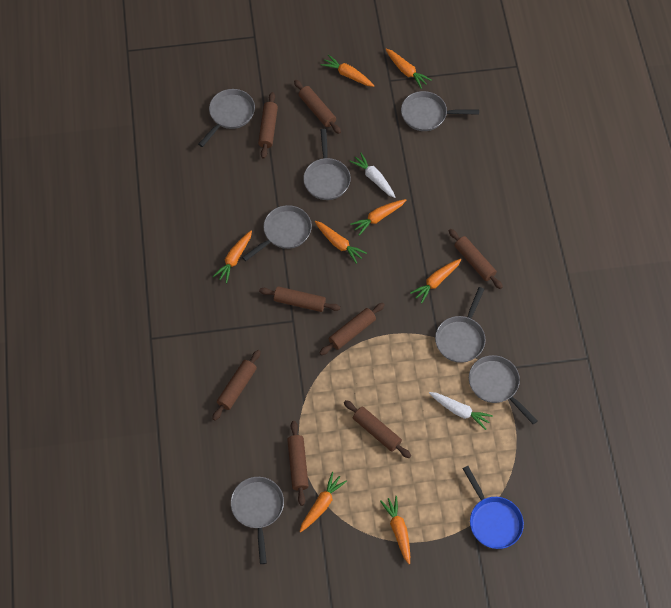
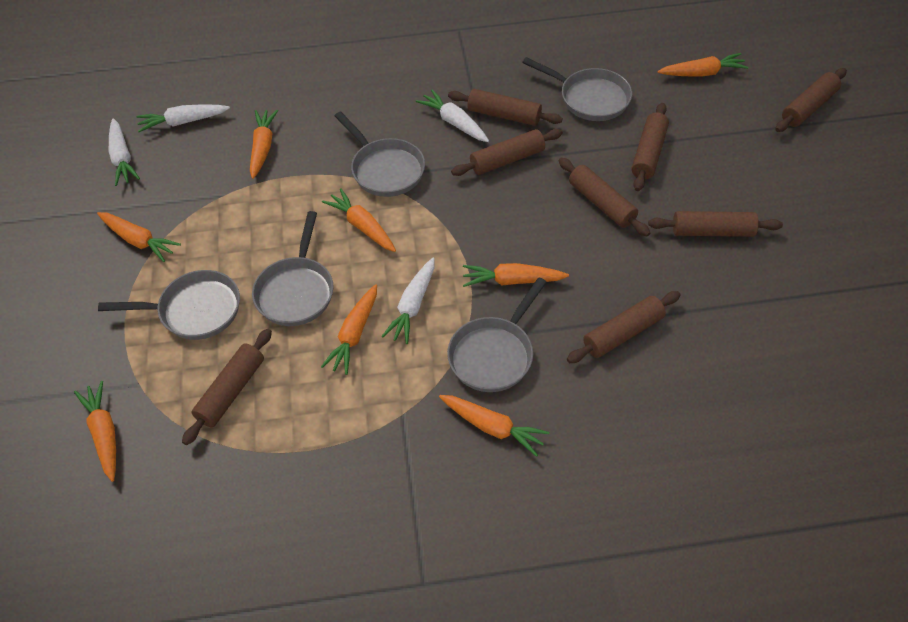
blue pan: 1 -> 0
grey pan: 7 -> 5
white carrot: 2 -> 4

